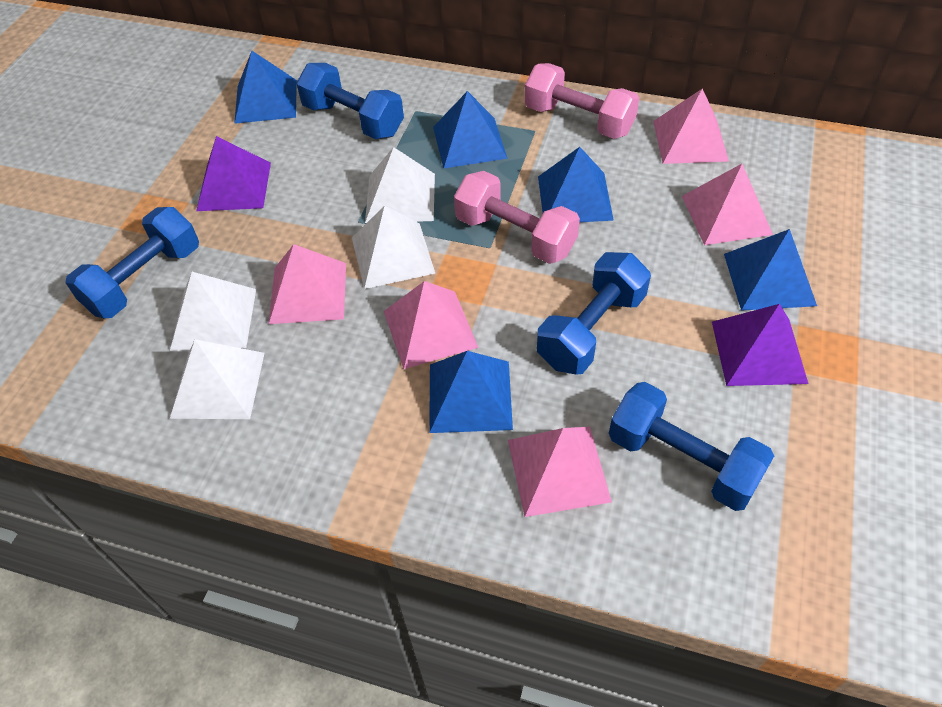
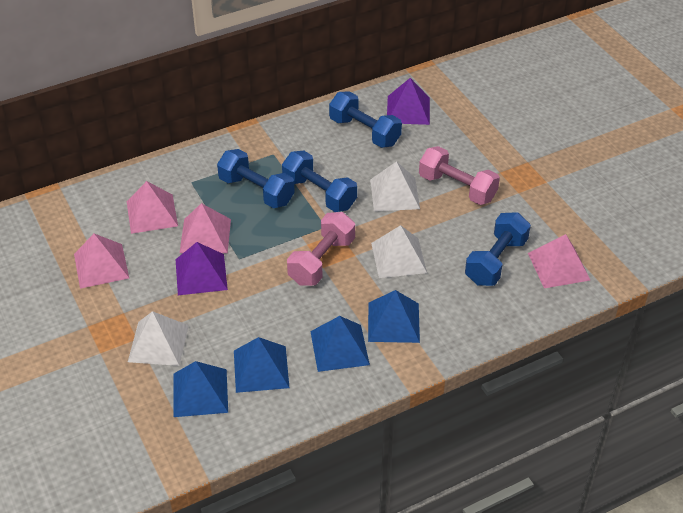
blue pyramid: 5 -> 4
pink pyramid: 5 -> 4
white pyramid: 4 -> 3

